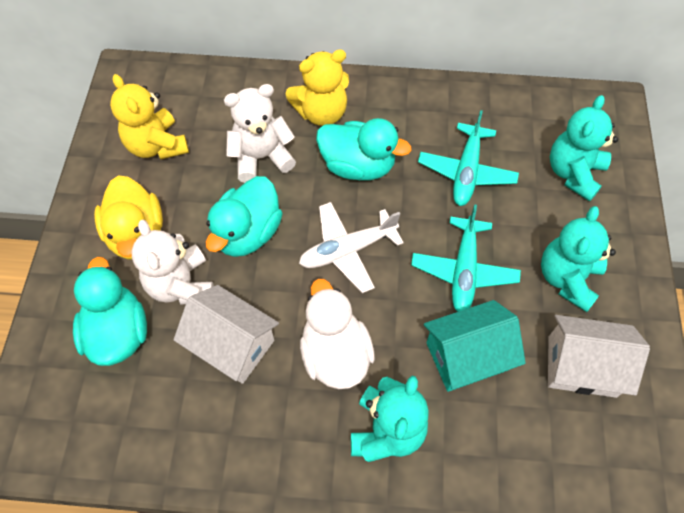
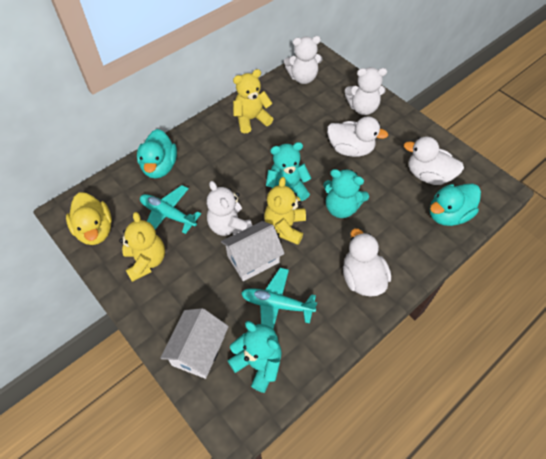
turquoise duck: 3 -> 2
turquoise house: 1 -> 0
white duck: 1 -> 3
white plane: 1 -> 0
white teddy bear: 2 -> 3
yellow teddy bear: 2 -> 3

